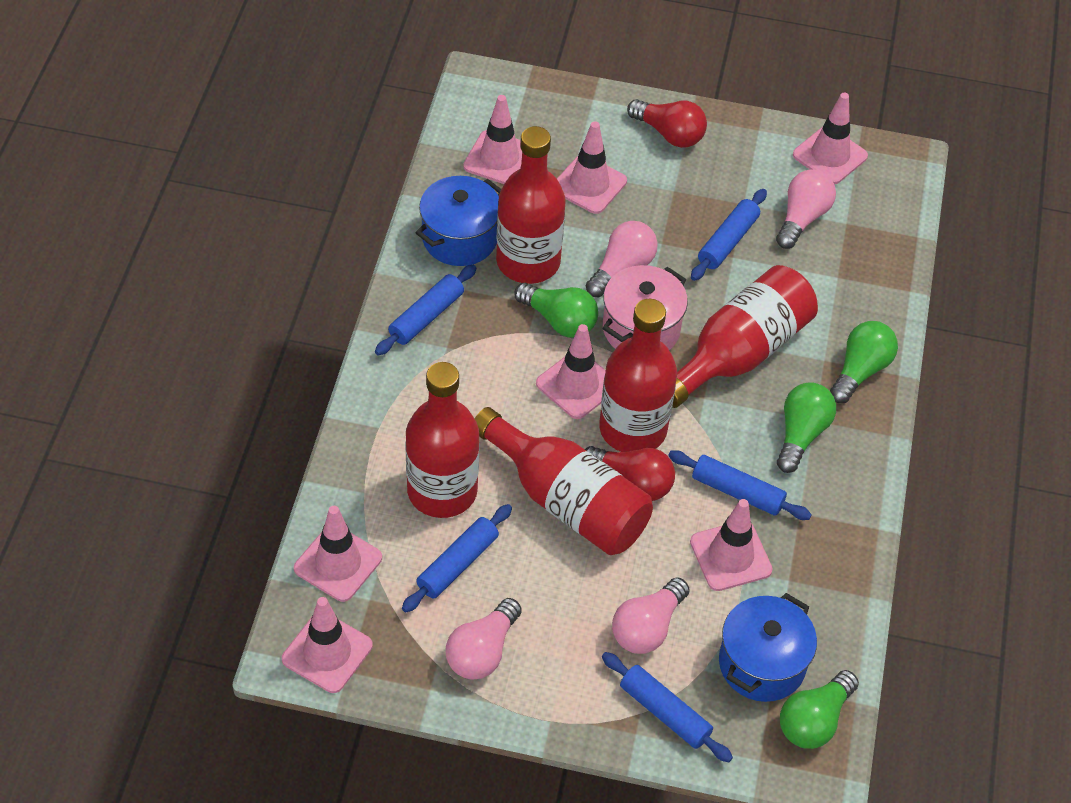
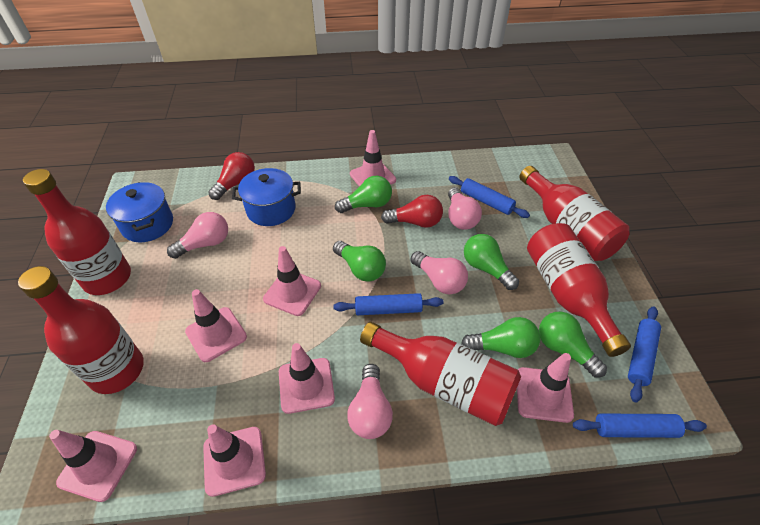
blue rolling pin: 5 -> 4
green light bulb: 4 -> 5
pink pot: 1 -> 0

